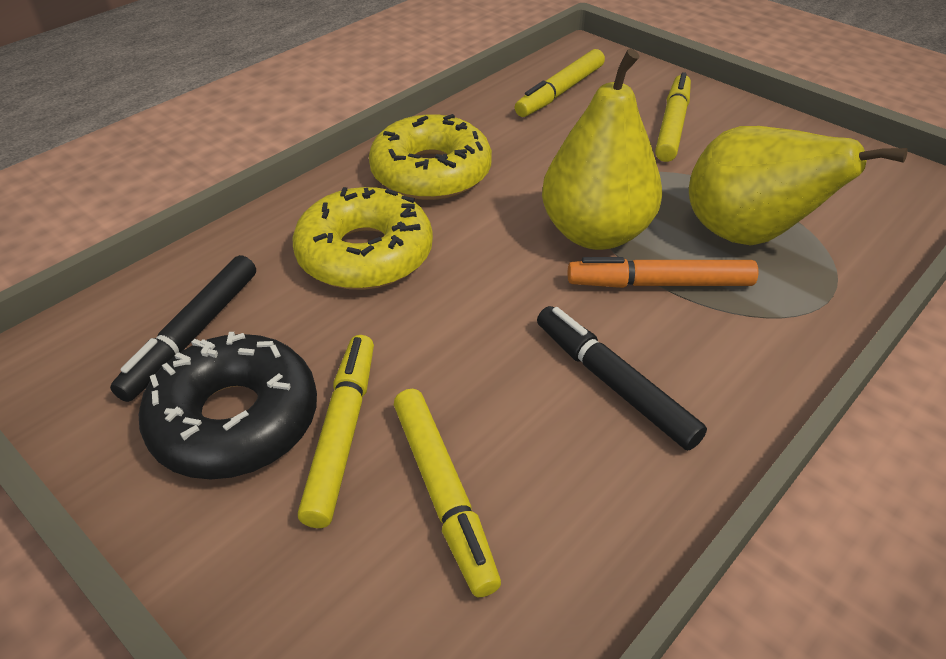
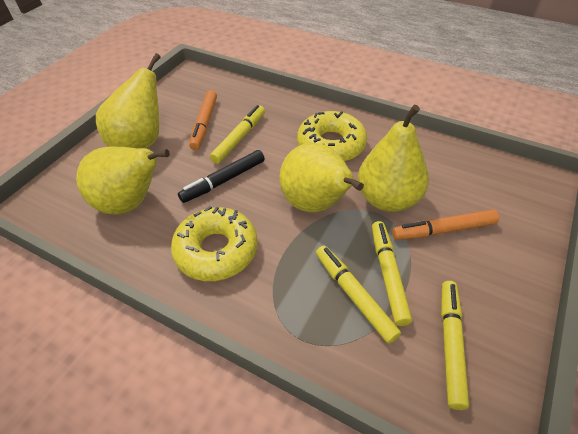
black donut: 1 -> 0
black marker: 2 -> 1
orange marker: 1 -> 2
yellow pear: 2 -> 4

